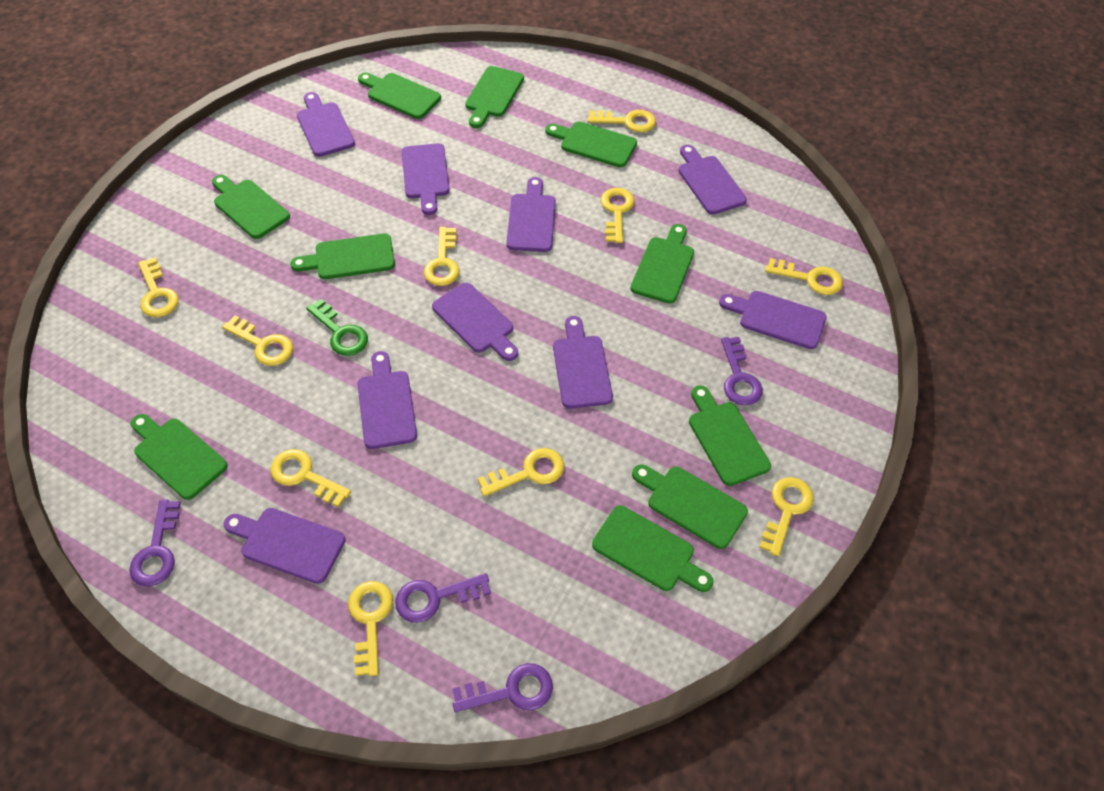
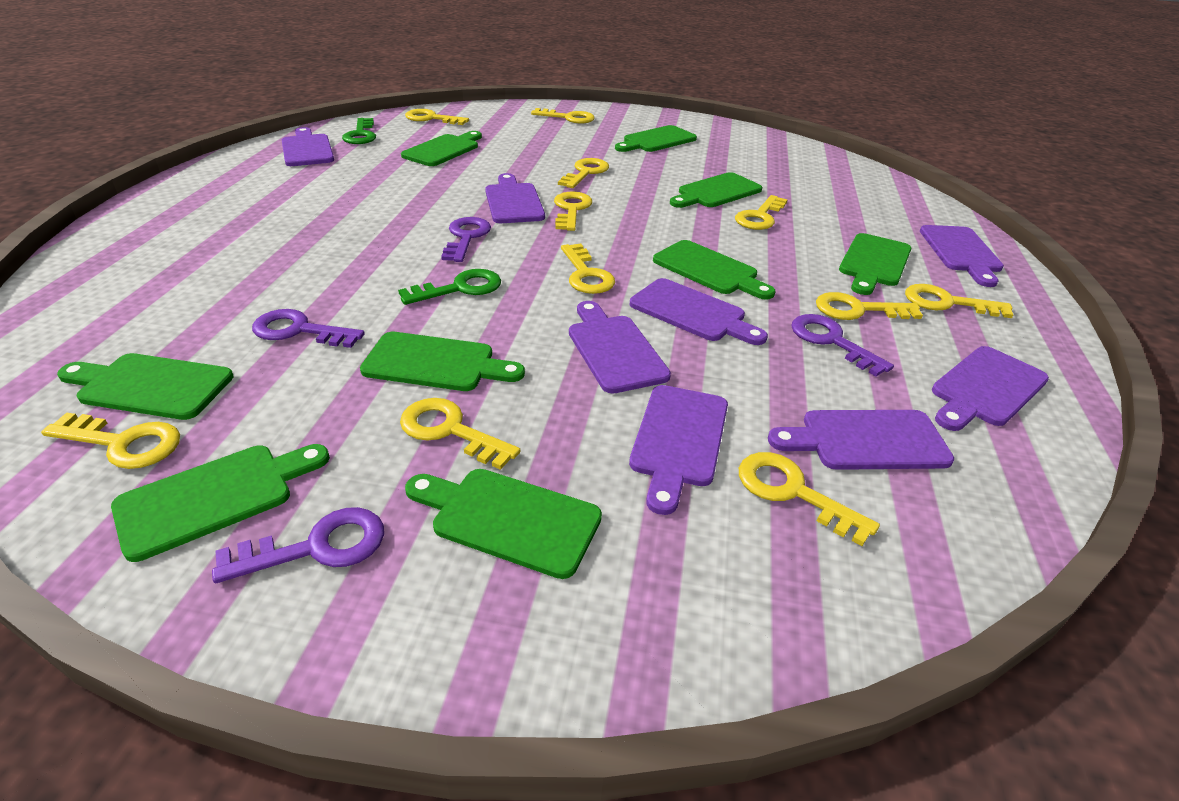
green cutting board: 10 -> 9
green key: 1 -> 2
purple cutting board: 9 -> 8
yellow key: 10 -> 11

